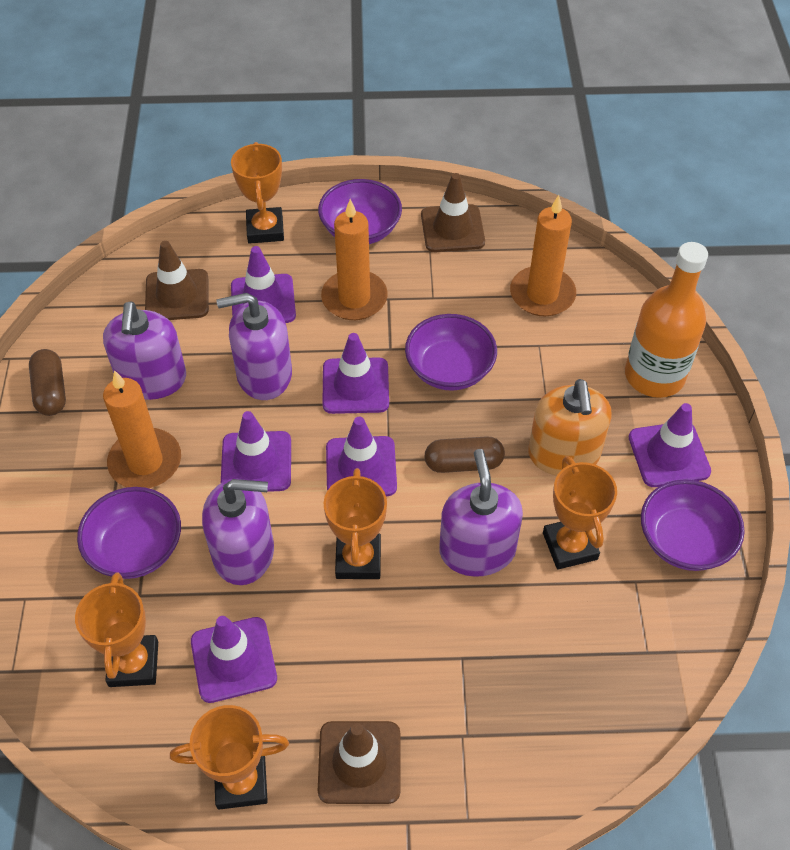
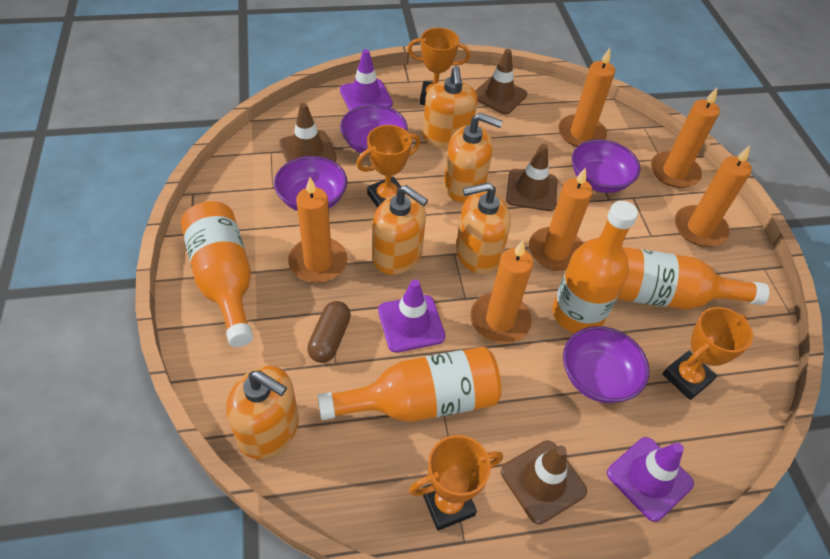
brown capsule: 2 -> 1
brown traffic cone: 3 -> 4
orange bottle: 1 -> 4
orange candle: 3 -> 6
orange soap dispenser: 1 -> 5
orange trophy: 5 -> 4
purple soap dispenser: 4 -> 0
purple traffic cone: 6 -> 3

